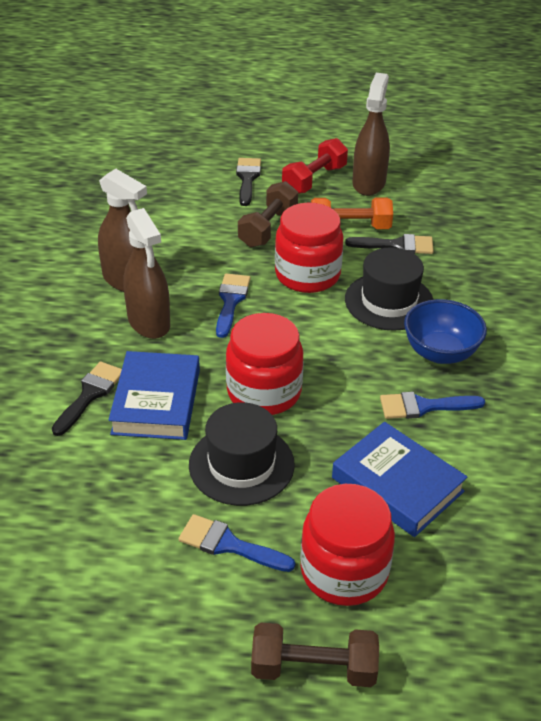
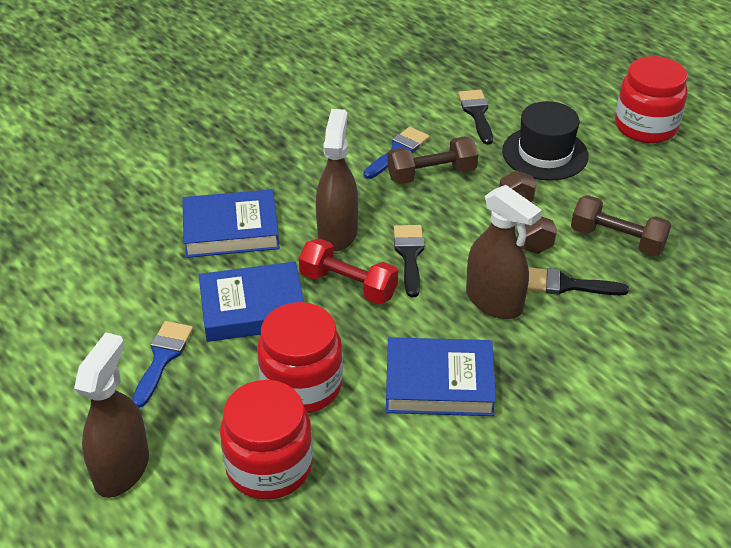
black hat: 2 -> 1
blue book: 2 -> 3
blue bowl: 1 -> 0
blue brush: 3 -> 2
brown dumbbell: 2 -> 3
orange dumbbell: 1 -> 0

